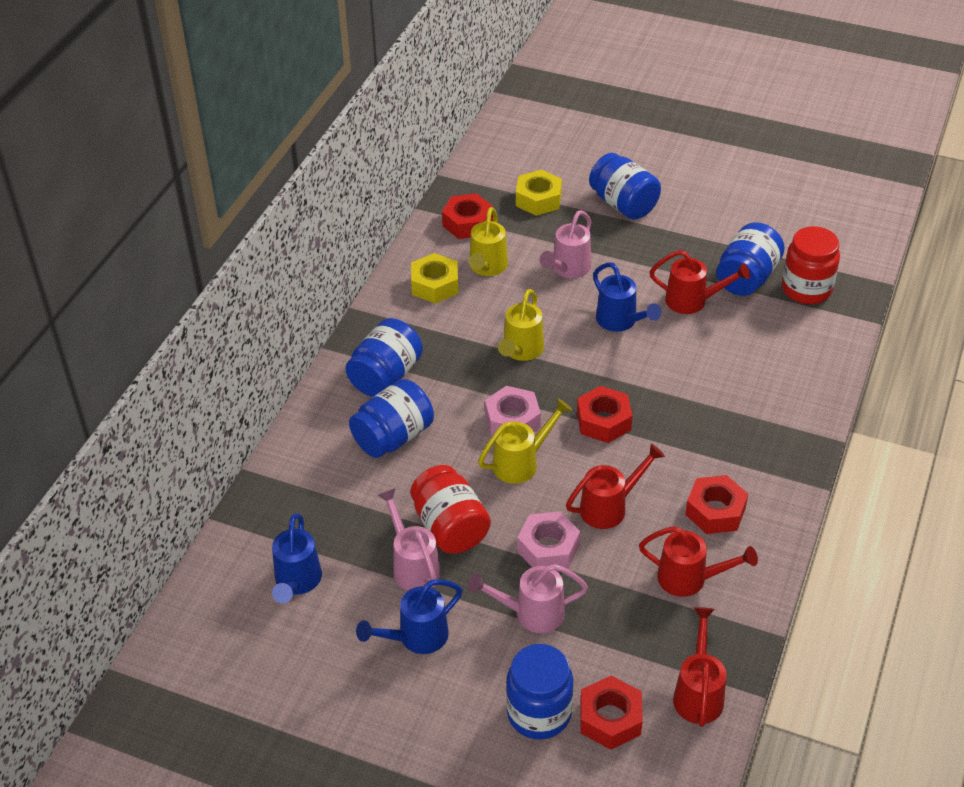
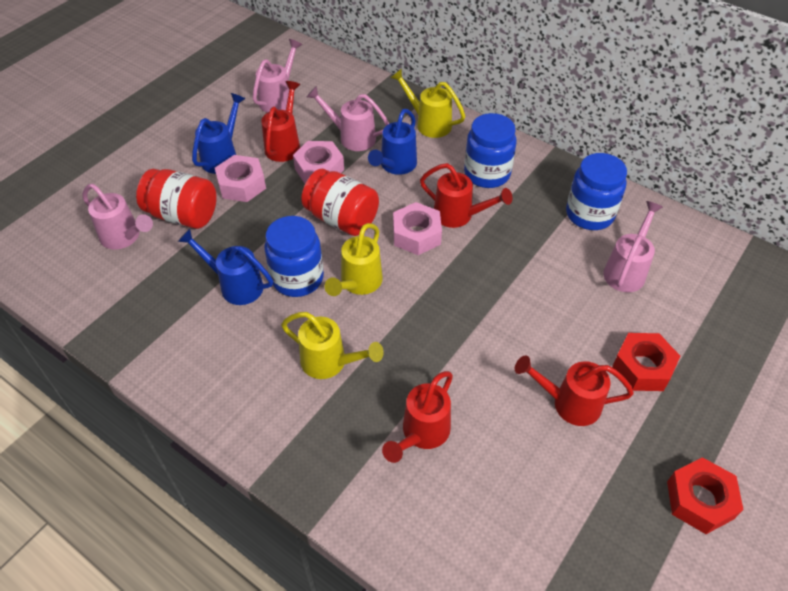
blue jar: 5 -> 3
pink nut: 2 -> 3
pink watering can: 3 -> 4
red nut: 4 -> 2
yellow nut: 2 -> 0

